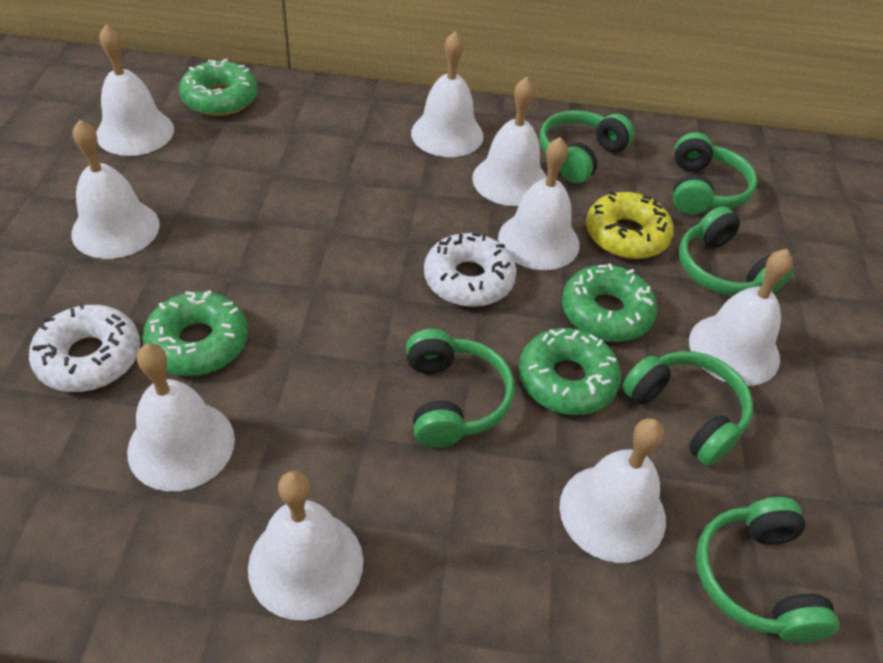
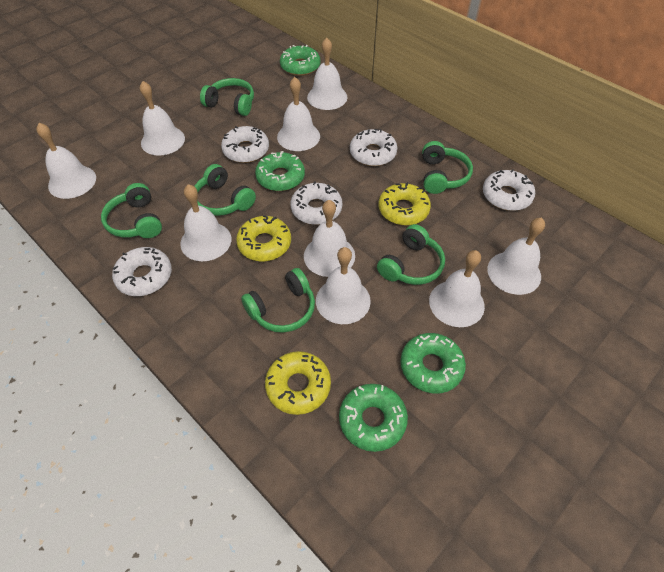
white donut: 2 -> 5
yellow donut: 1 -> 3

